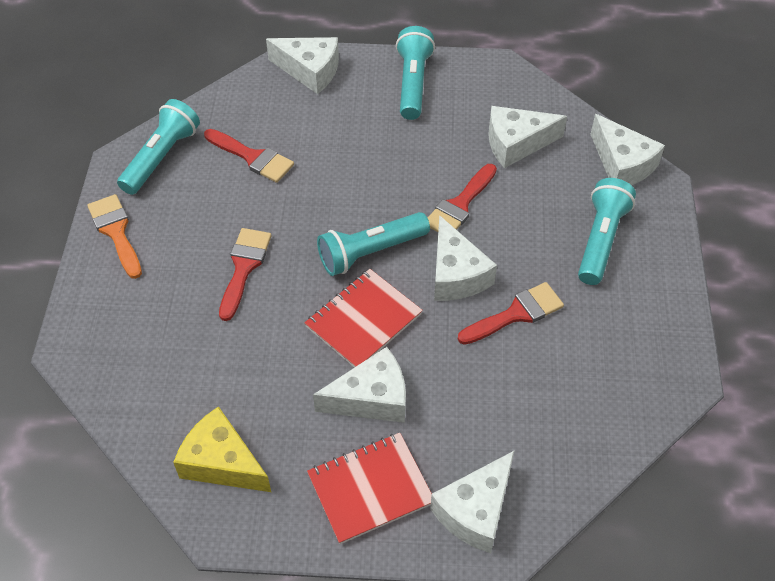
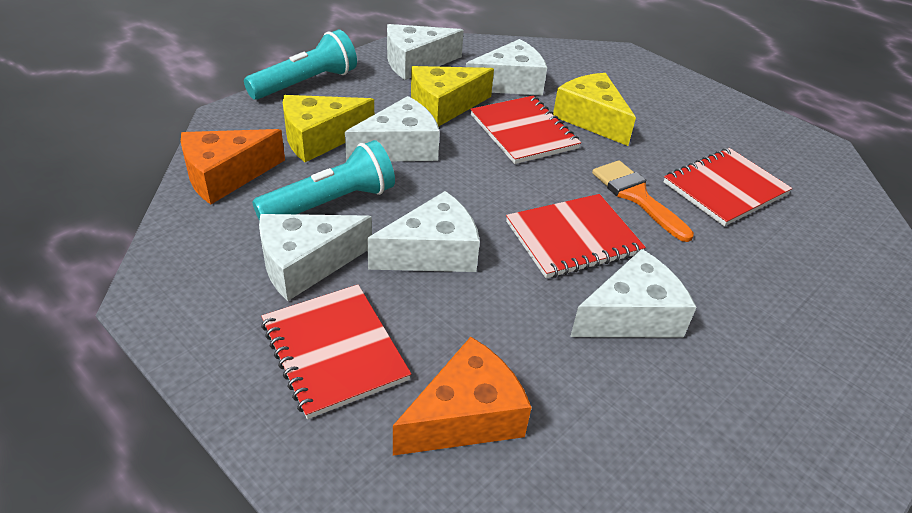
orange cheese: 0 -> 2
red brush: 4 -> 0
red notebook: 2 -> 4
turquoise flashlight: 4 -> 2
yellow cheese: 1 -> 3

